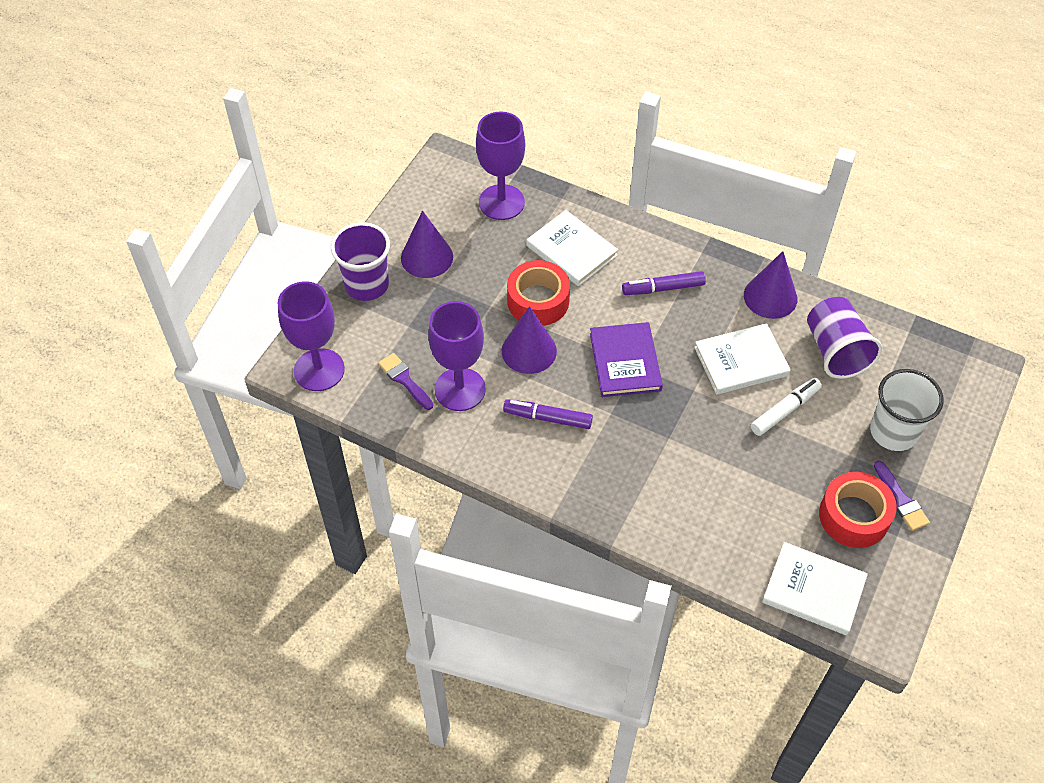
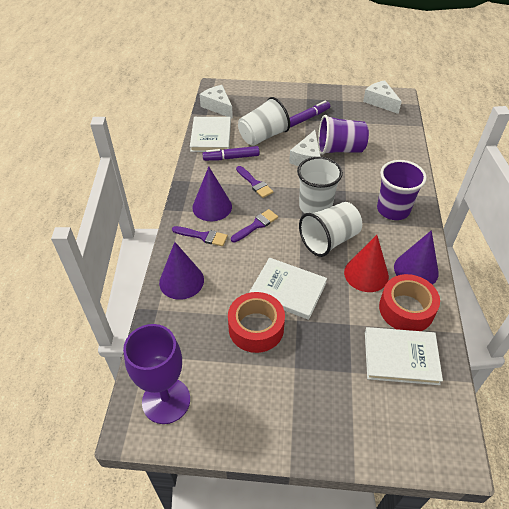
purple book: 1 -> 0
purple brush: 2 -> 3
purple goblet: 3 -> 1
red cone: 0 -> 1
white cheese: 0 -> 3
white cup: 1 -> 3
white marker: 1 -> 0

